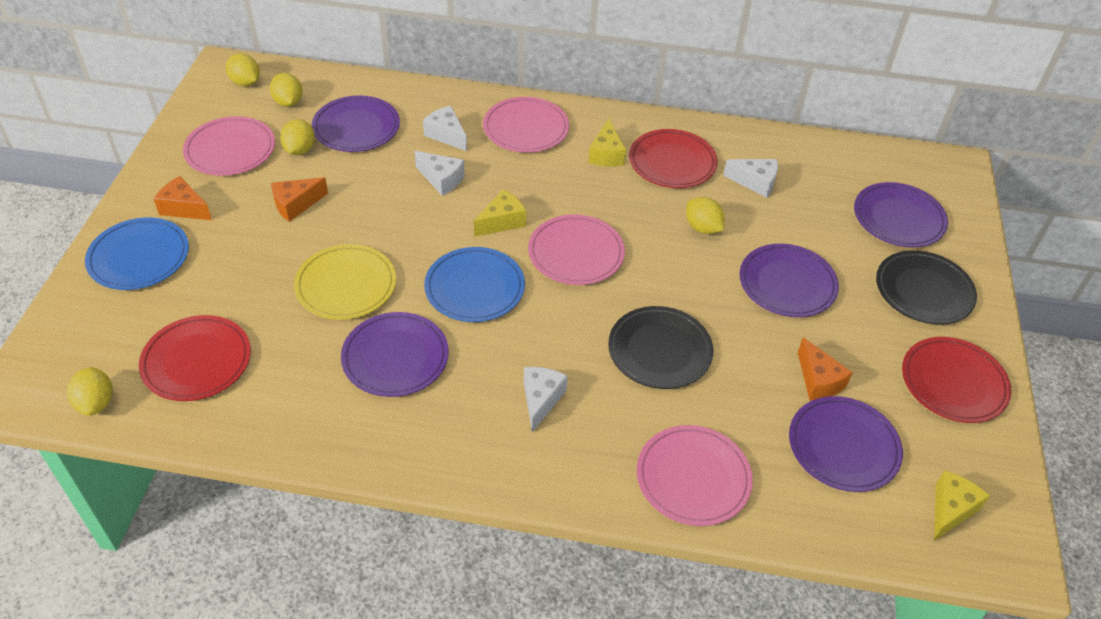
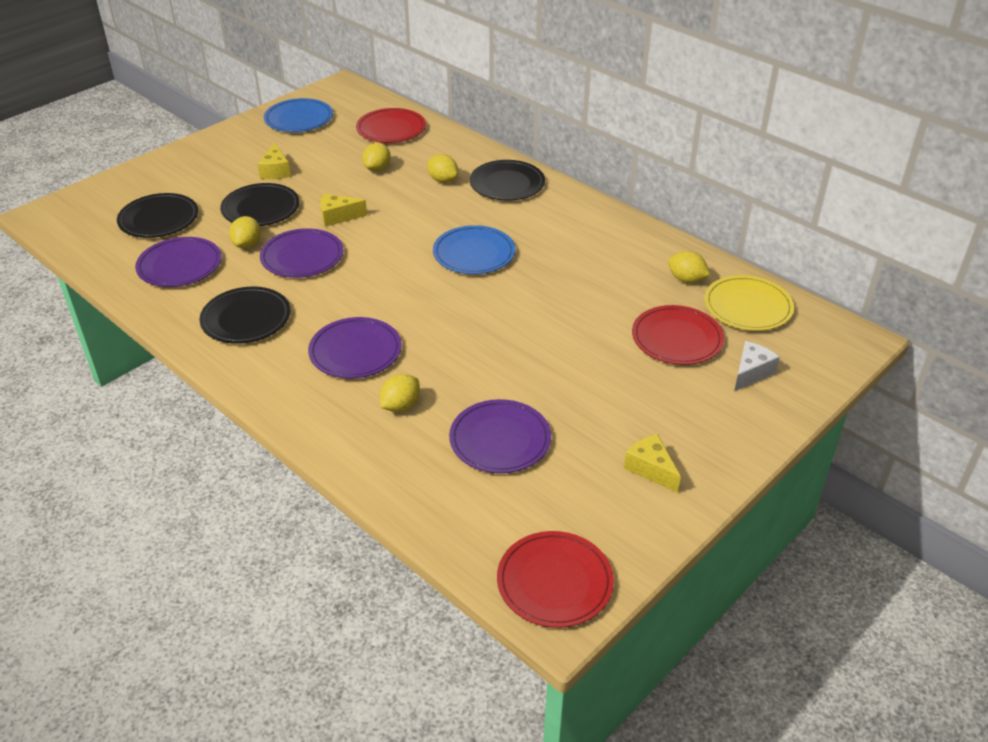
black plate: 2 -> 4
orange cheese: 3 -> 0
pink plate: 4 -> 0
purple plate: 5 -> 4
white cheese: 4 -> 1

